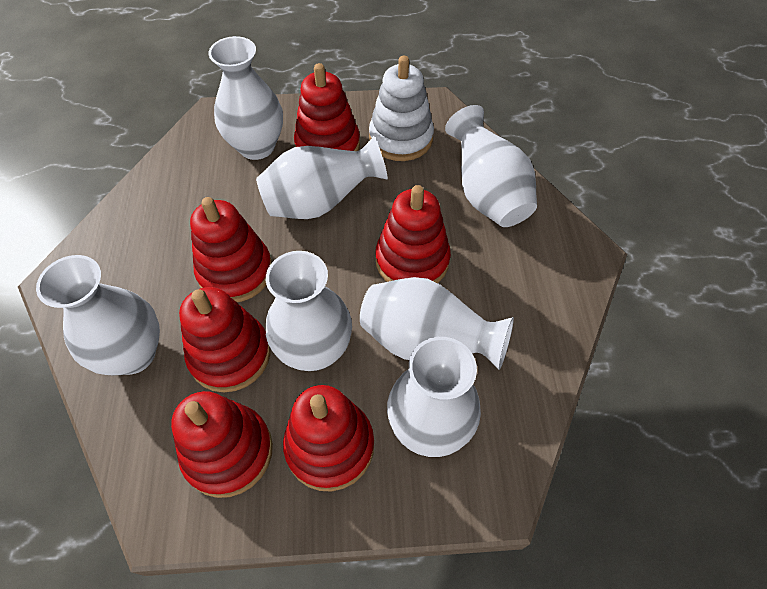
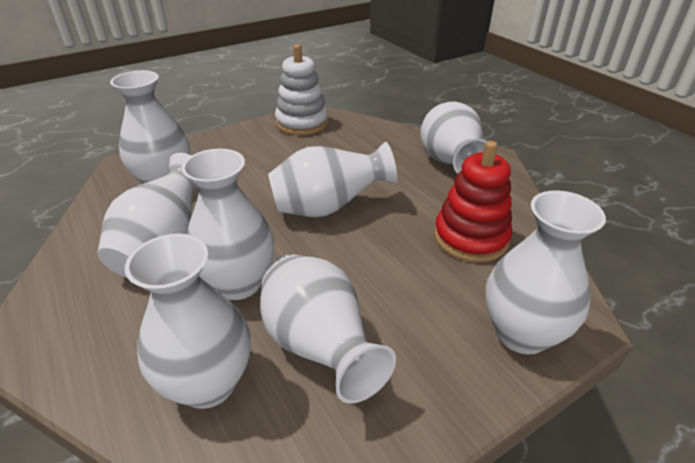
red stacking toy: 6 -> 1
white vase: 7 -> 8

